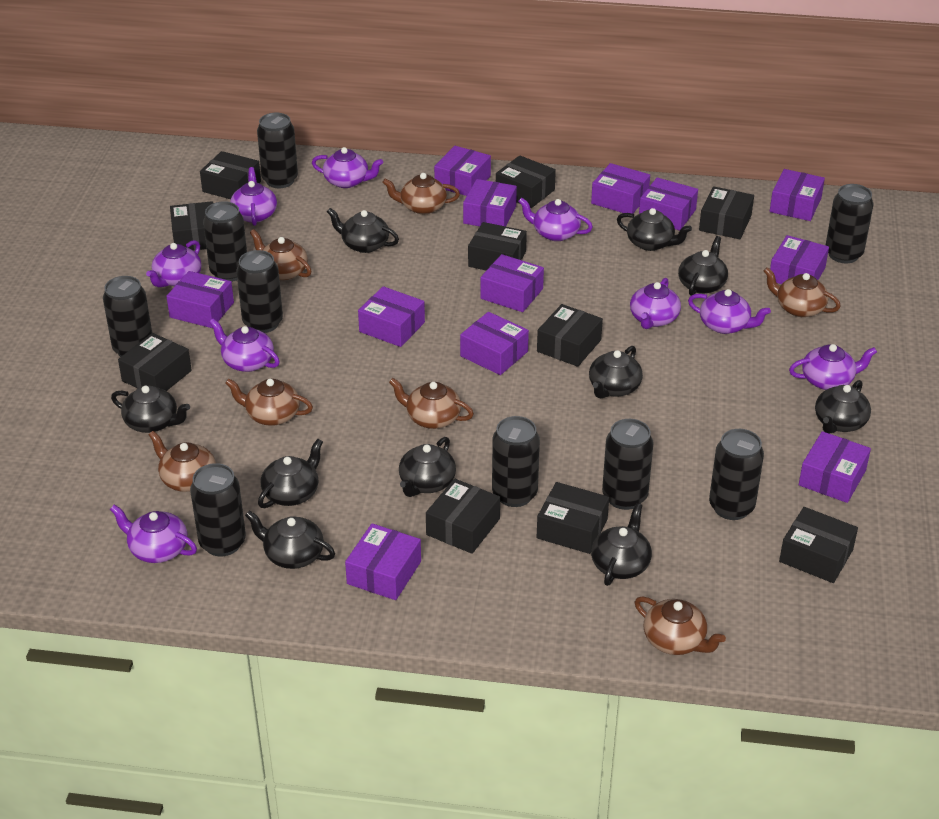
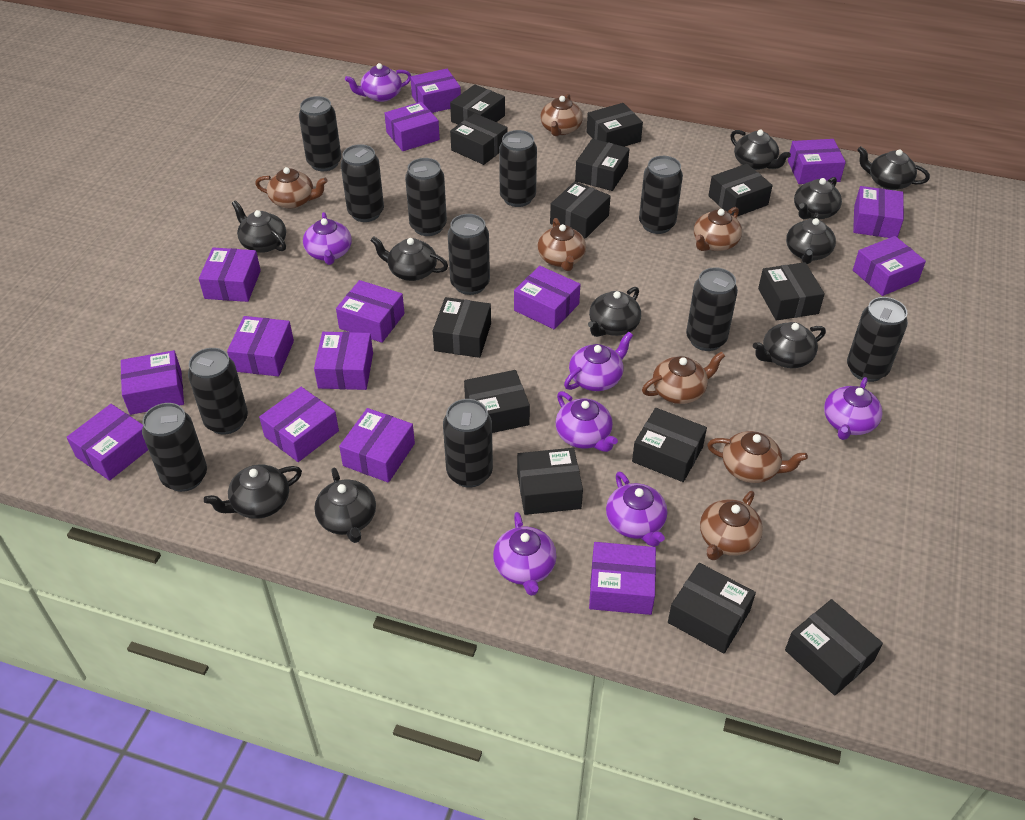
black box: 10 -> 13
black can: 9 -> 11
purple box: 12 -> 15
purple teapot: 9 -> 7

